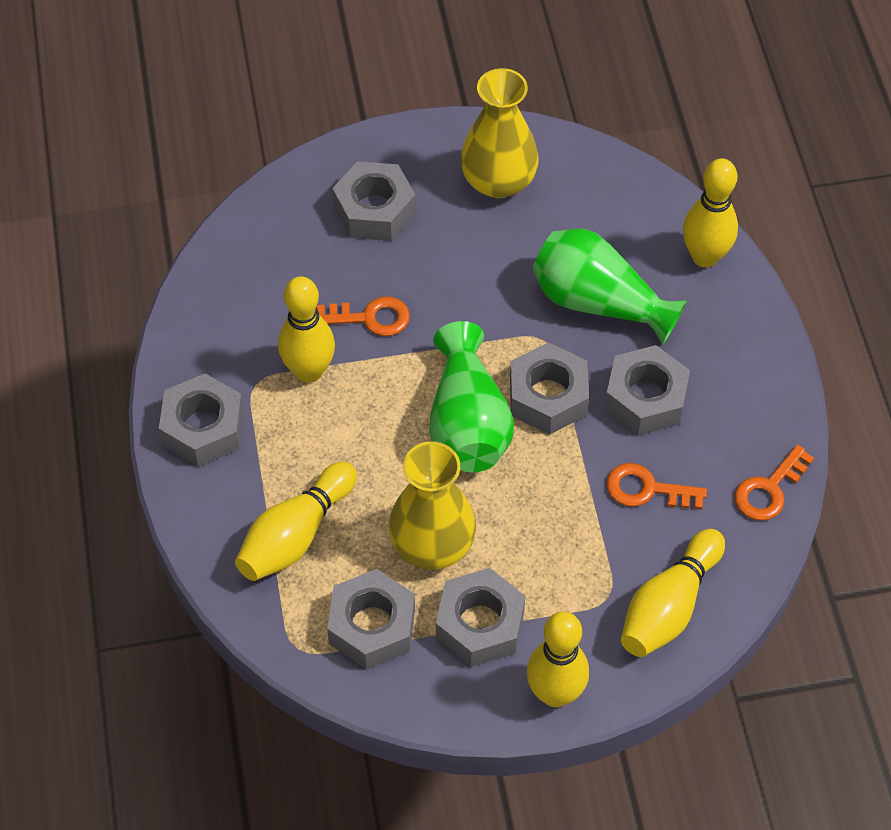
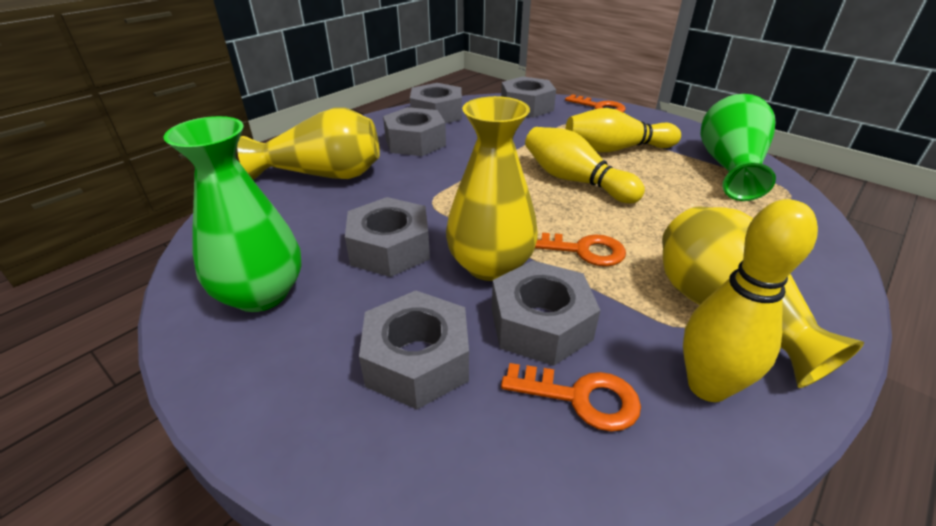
yellow bowling pin: 5 -> 3
yellow vase: 2 -> 3

